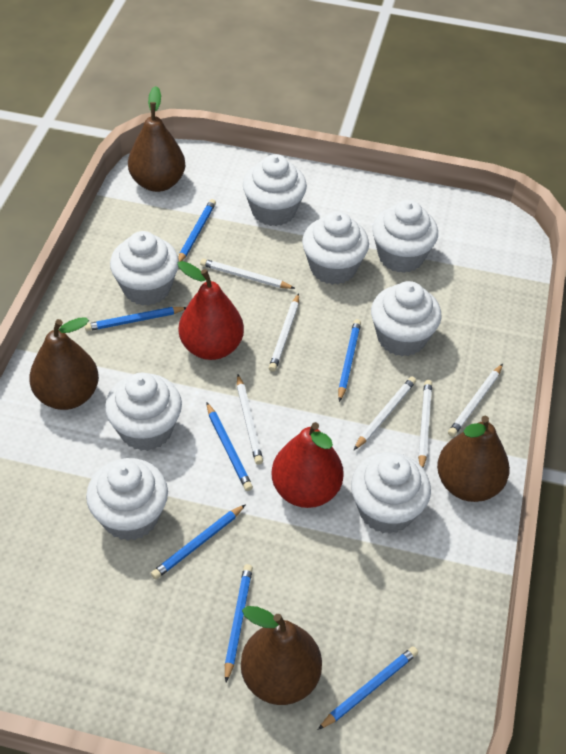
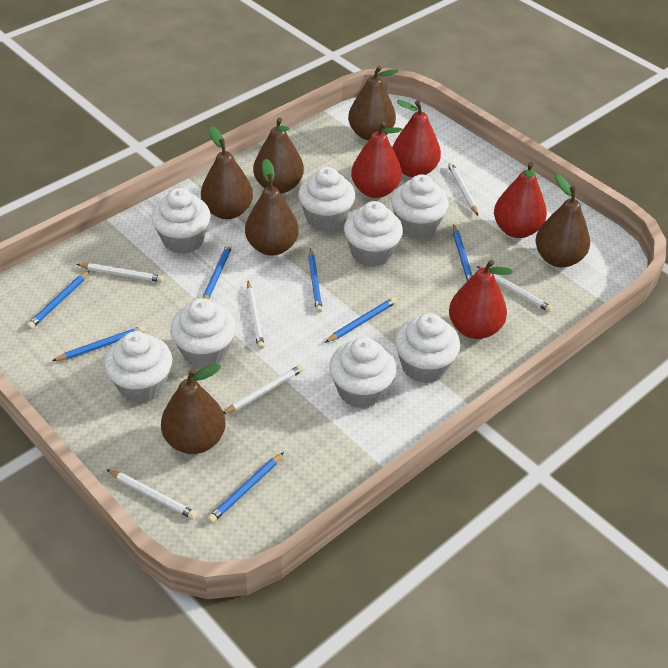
brown pear: 4 -> 6
red pear: 2 -> 4

